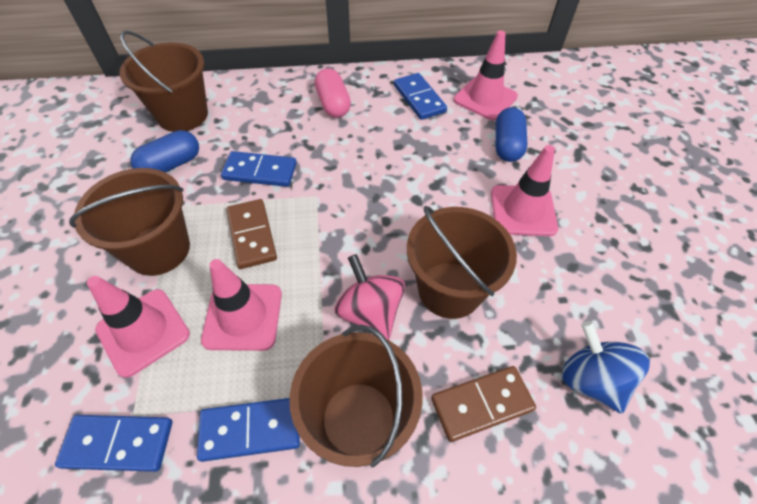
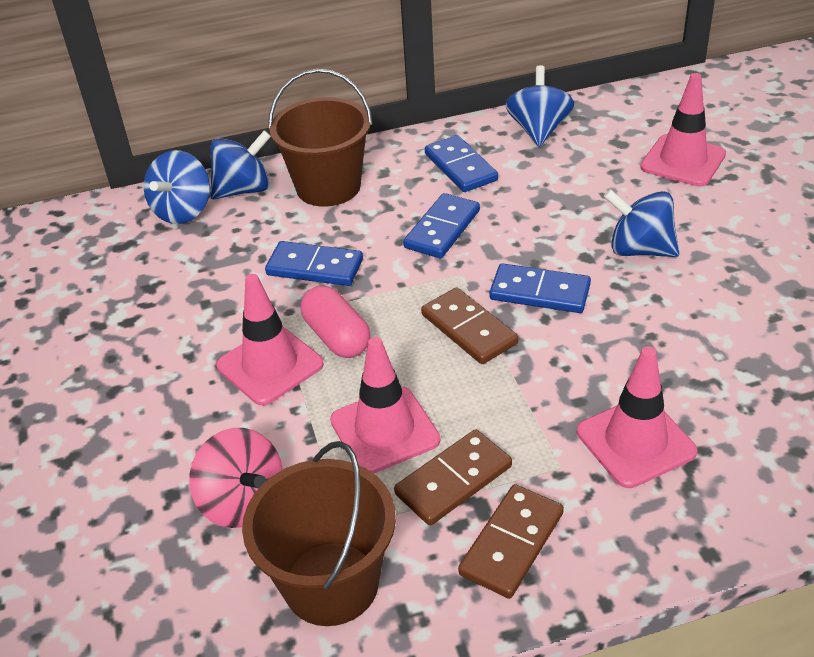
blue capsule: 2 -> 0
blue spinning top: 1 -> 4
brown bucket: 4 -> 2
brown domino: 2 -> 3

